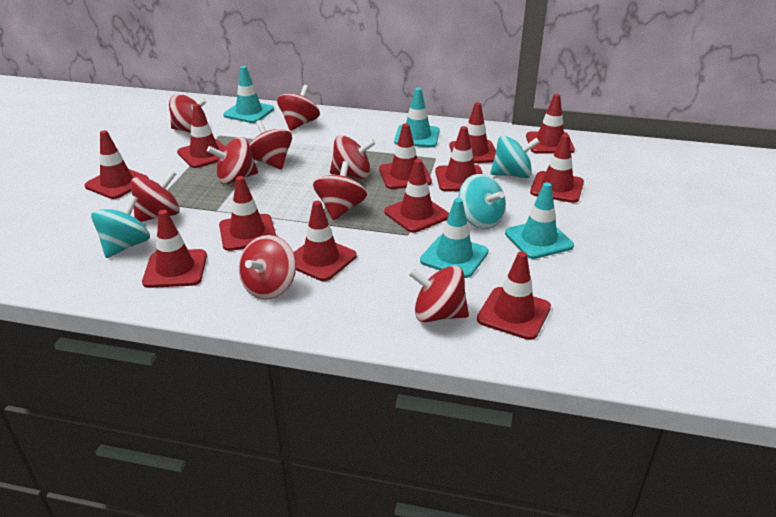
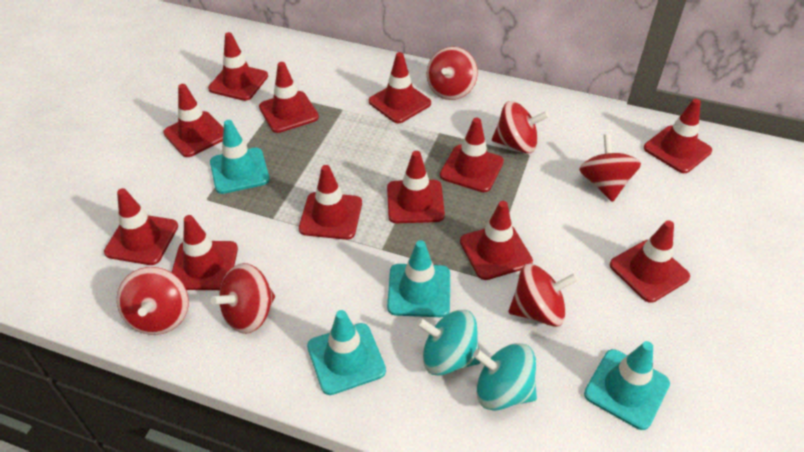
red spinning top: 9 -> 6
turquoise spinning top: 3 -> 2

